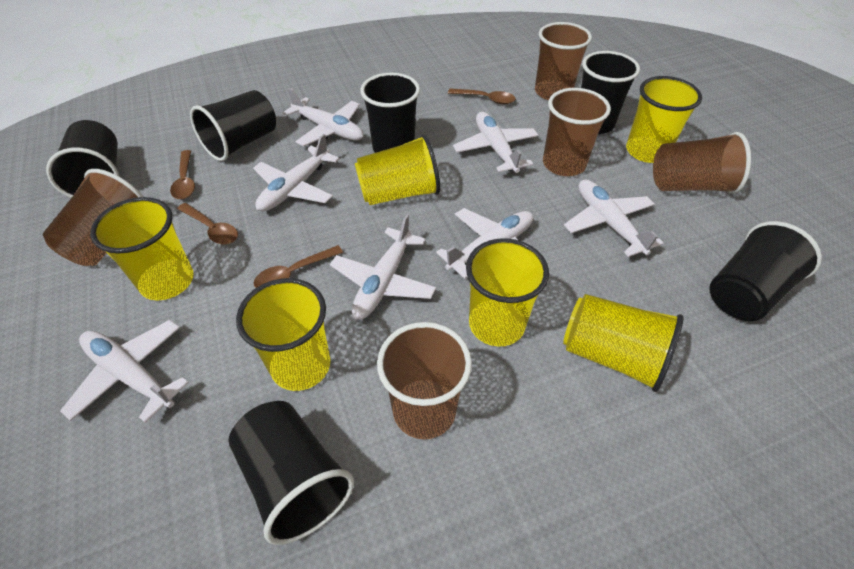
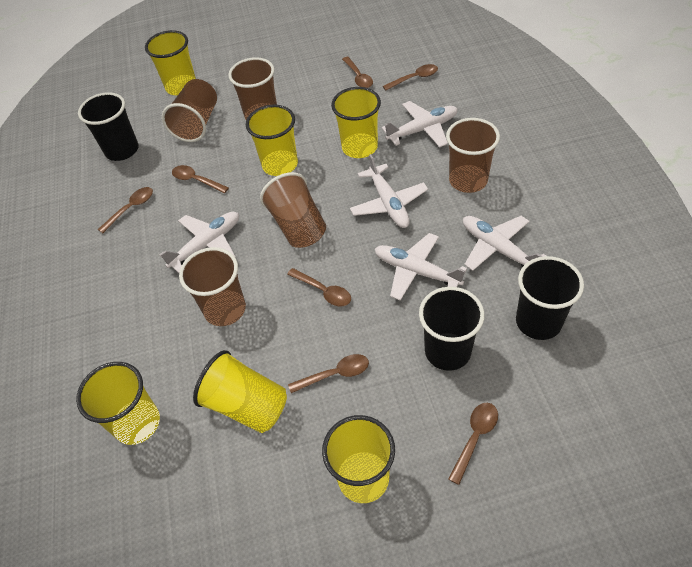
black cup: 6 -> 3
brown spoon: 4 -> 7
white plane: 7 -> 5

